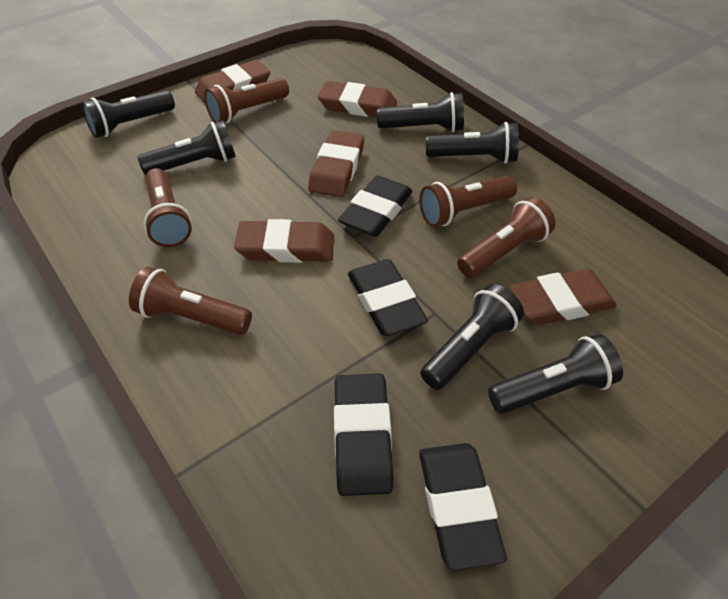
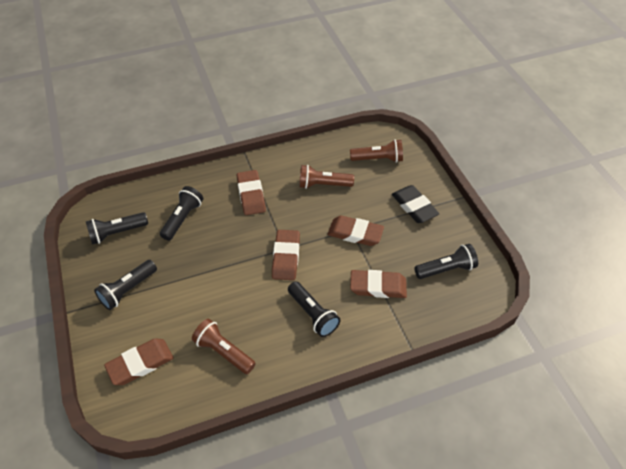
black eraser: 4 -> 1
black flashlight: 6 -> 5
brown flashlight: 5 -> 3

